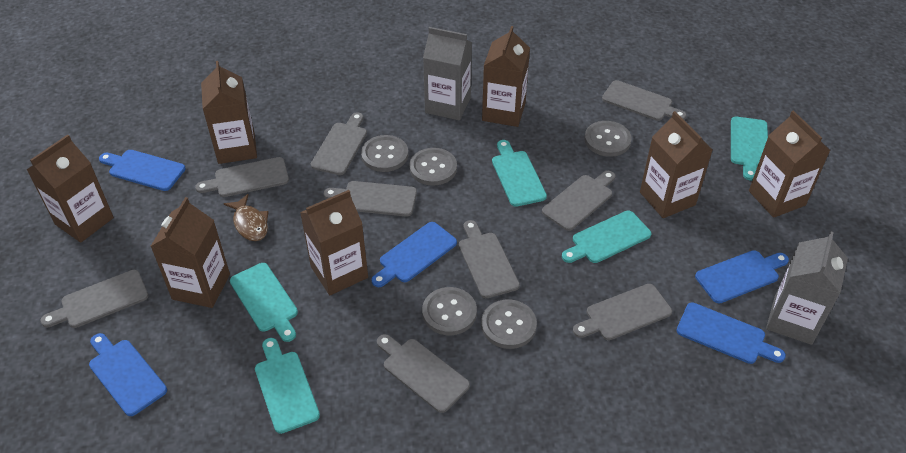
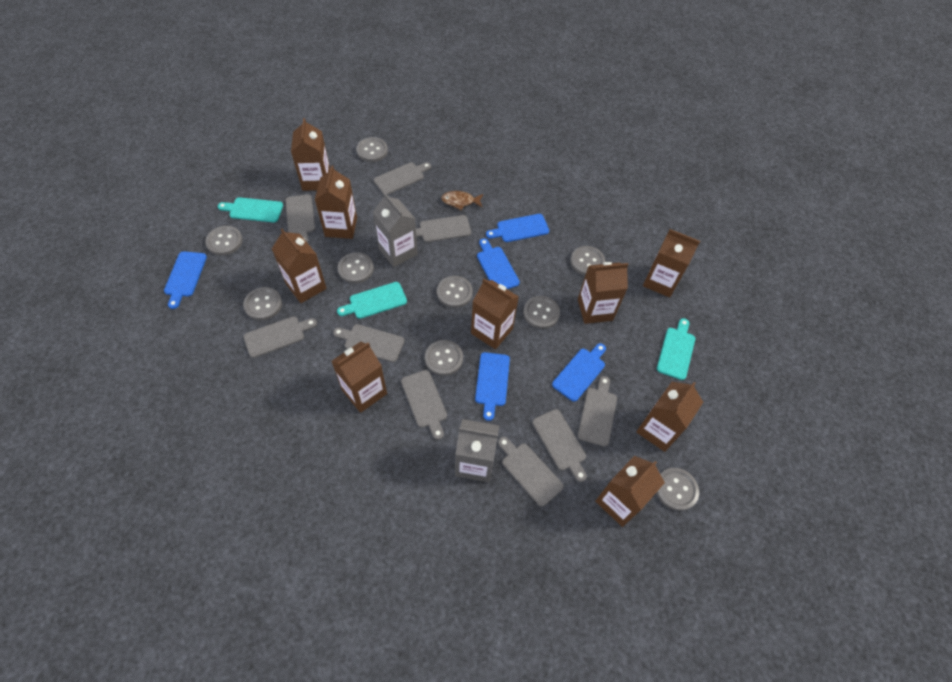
brown carton: 7 -> 9
grey button: 5 -> 9
turquoise cutting board: 5 -> 3

